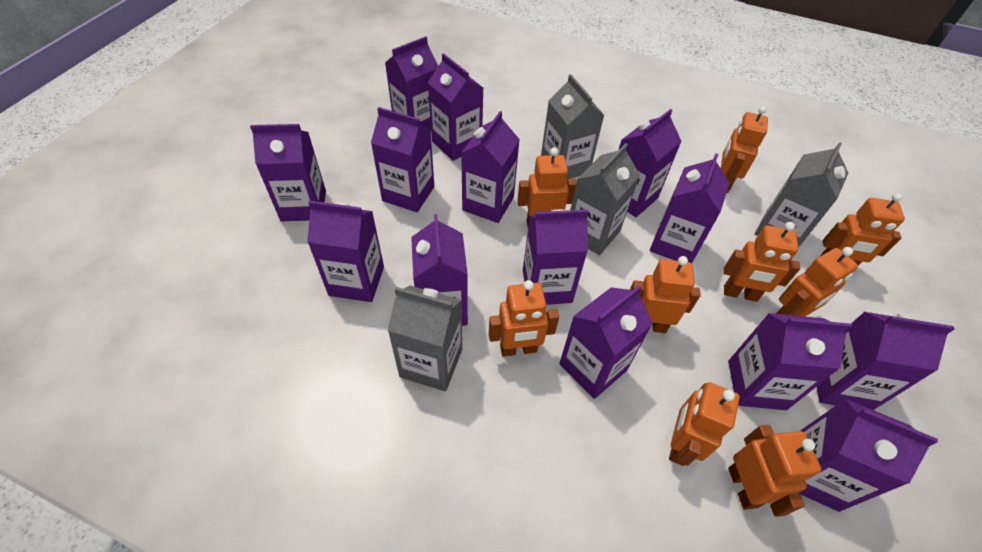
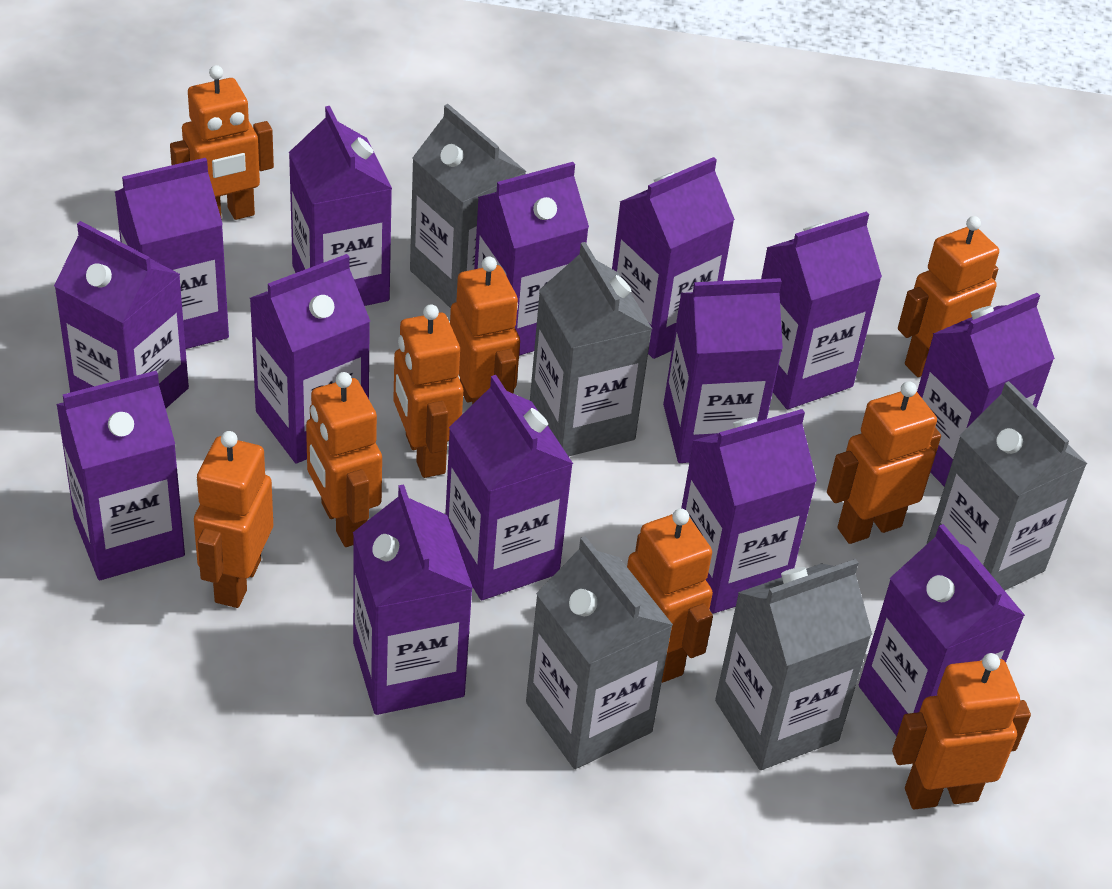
grey carton: 4 -> 5

